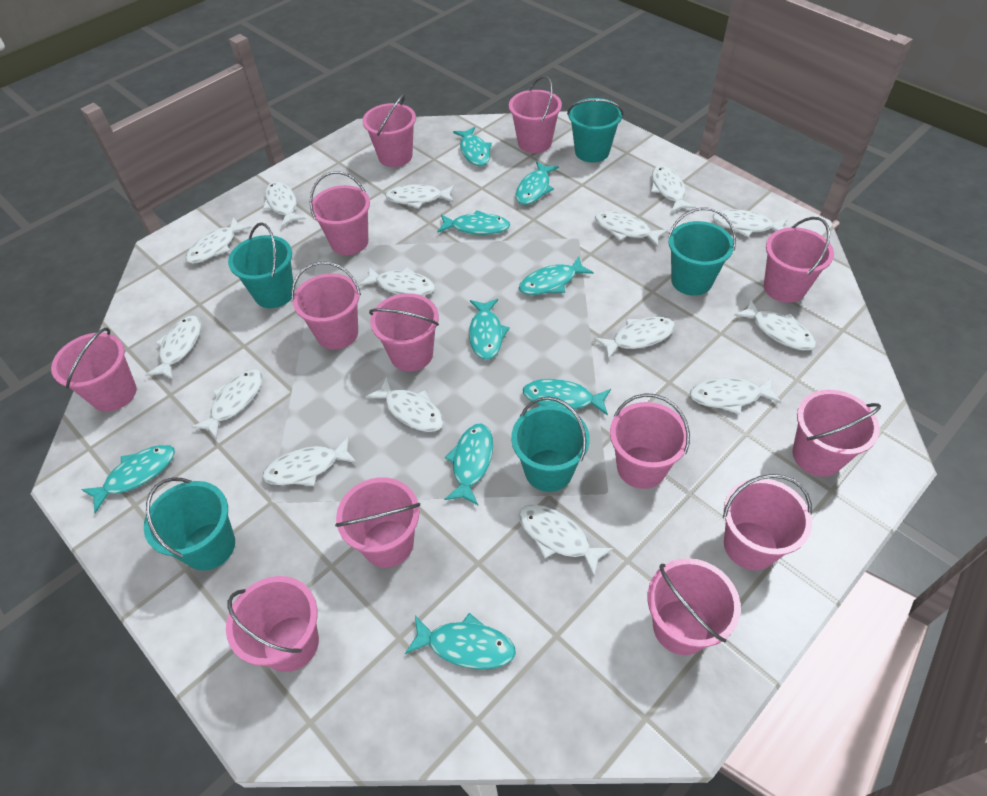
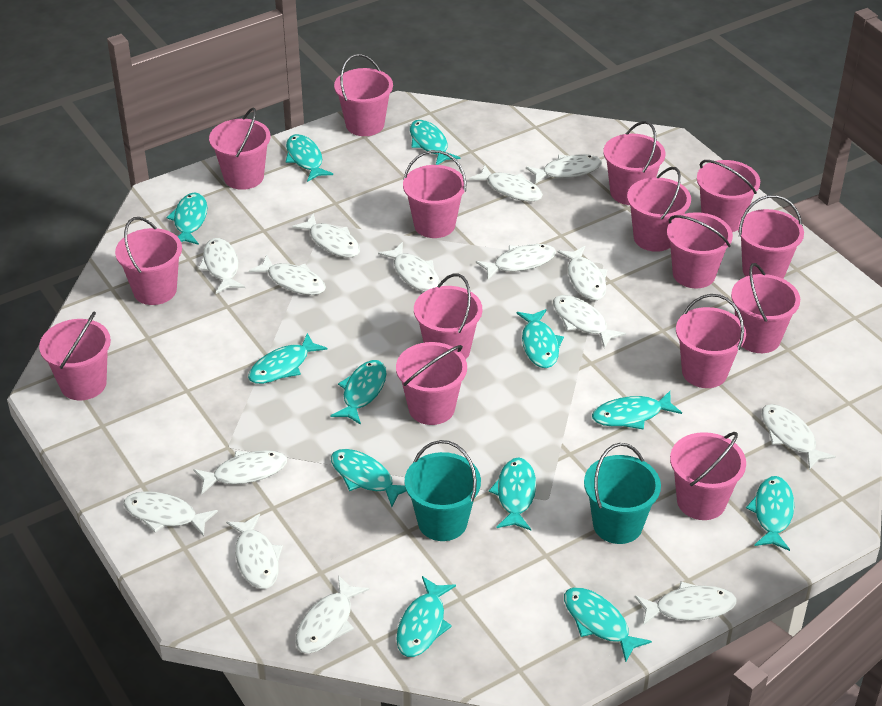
pink bucket: 13 -> 15
turquoise bucket: 5 -> 2
turquoise fish: 9 -> 12

